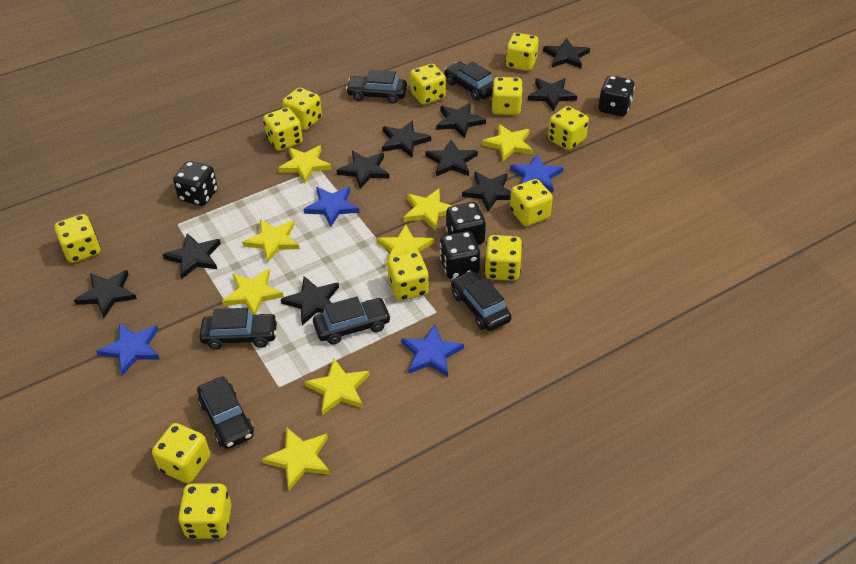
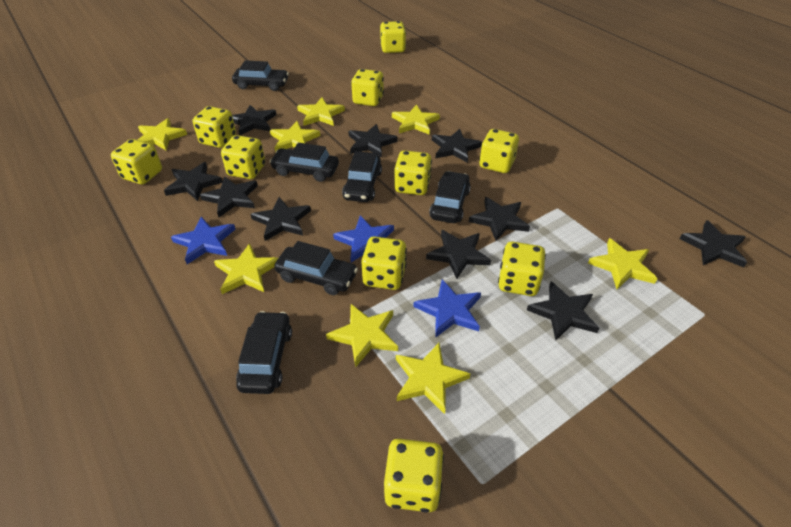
black dice: 4 -> 0
blue star: 4 -> 3
yellow dice: 12 -> 10

